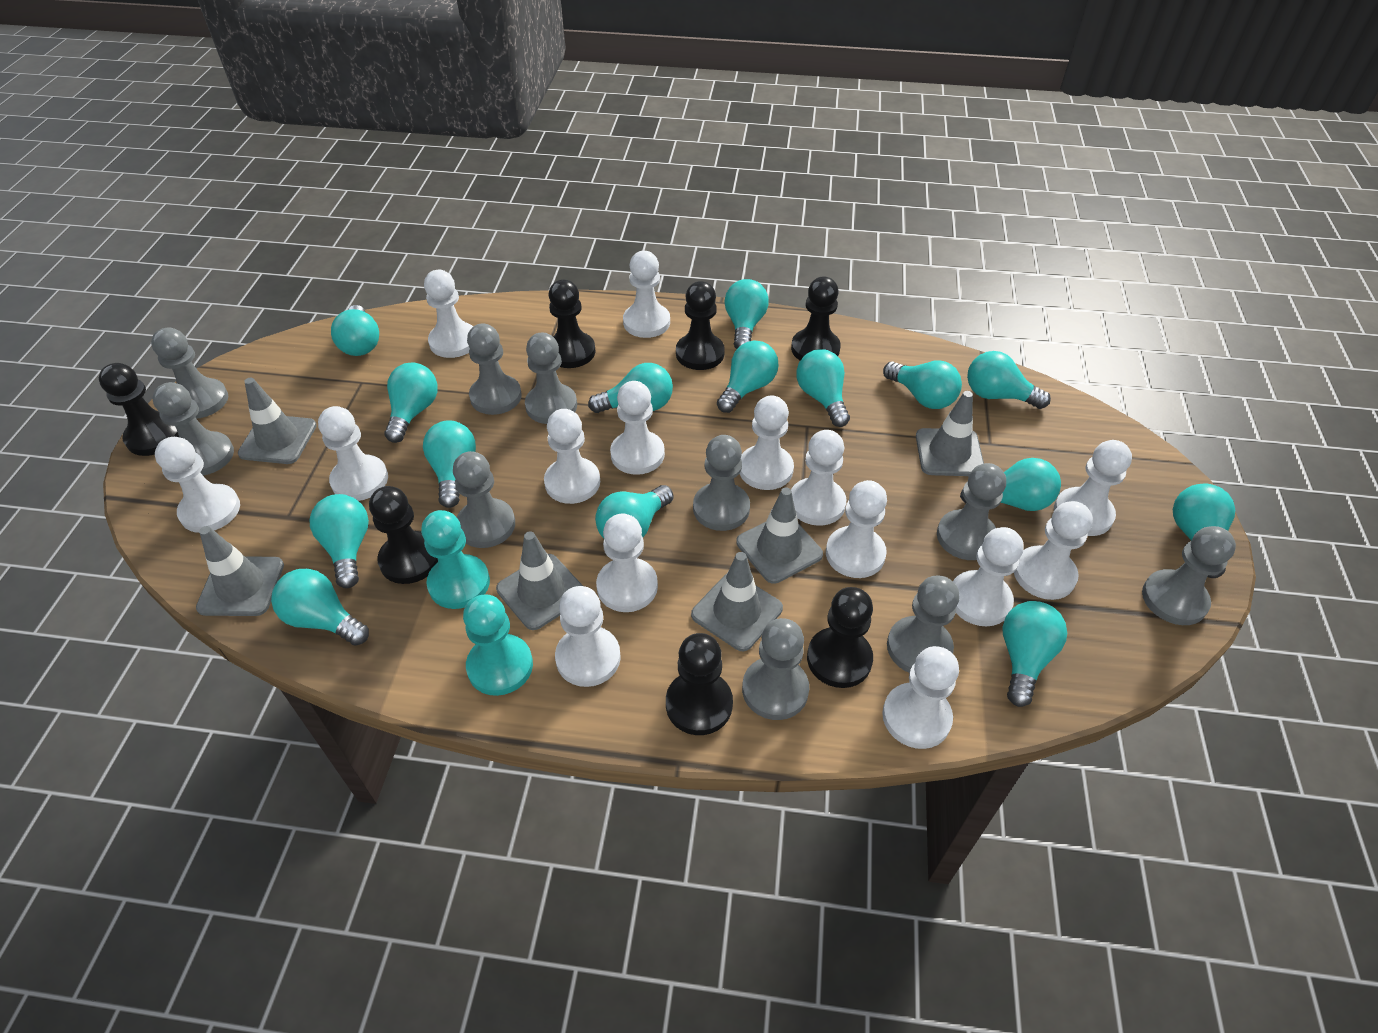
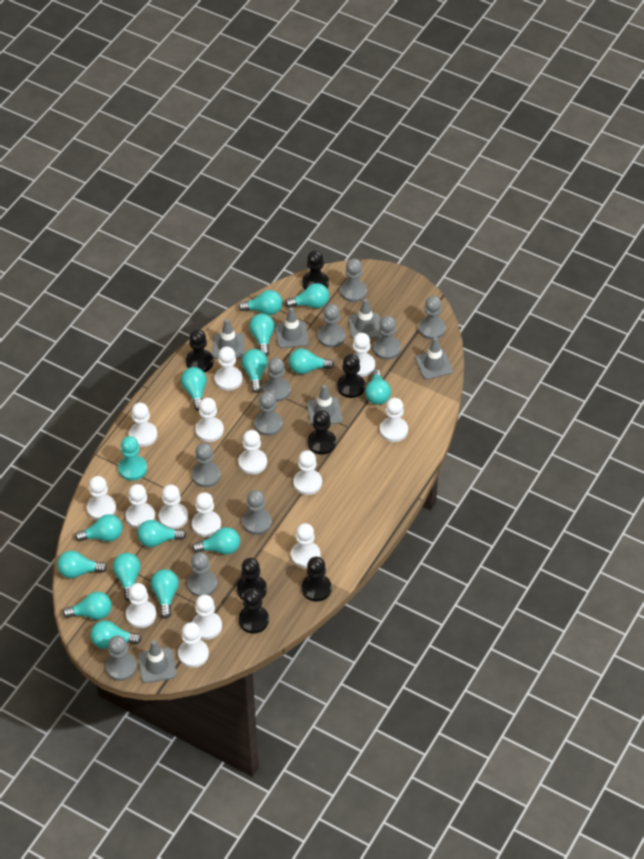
turquoise pawn: 2 -> 1

